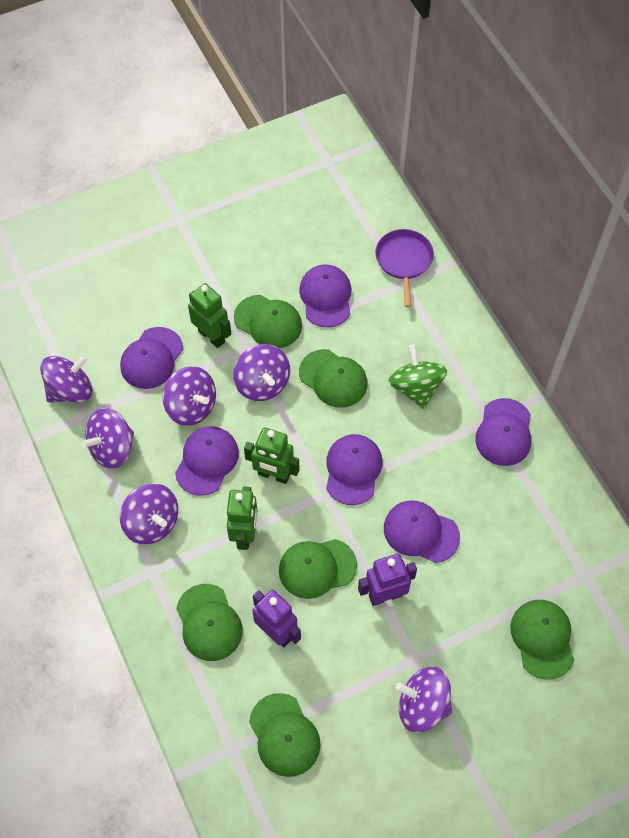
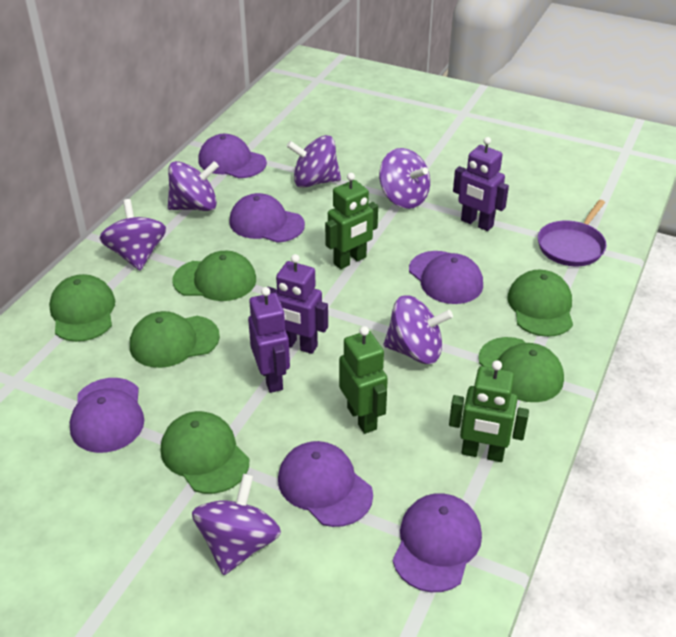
green spinning top: 1 -> 0
purple robot: 2 -> 3

